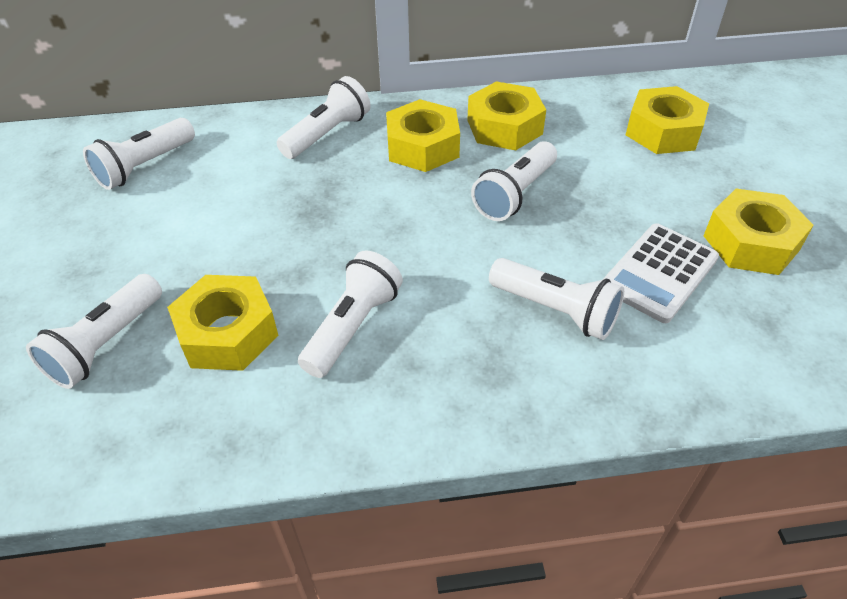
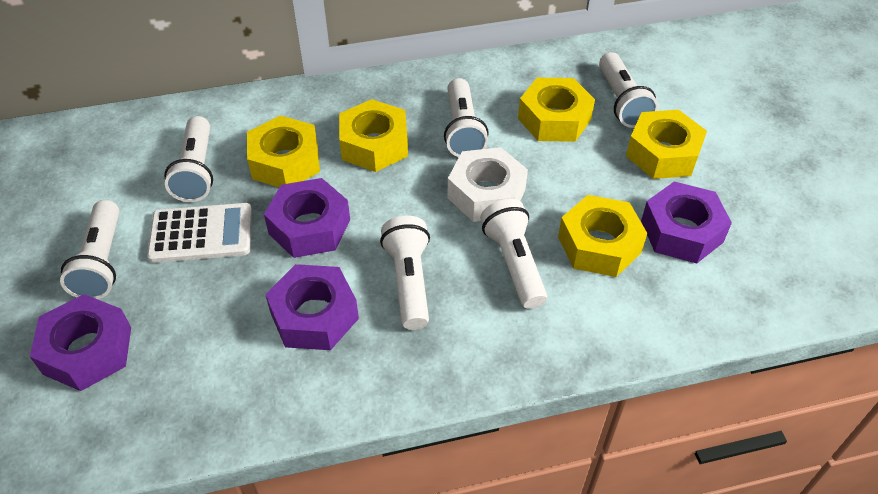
purple nut: 0 -> 4
white nut: 0 -> 1

